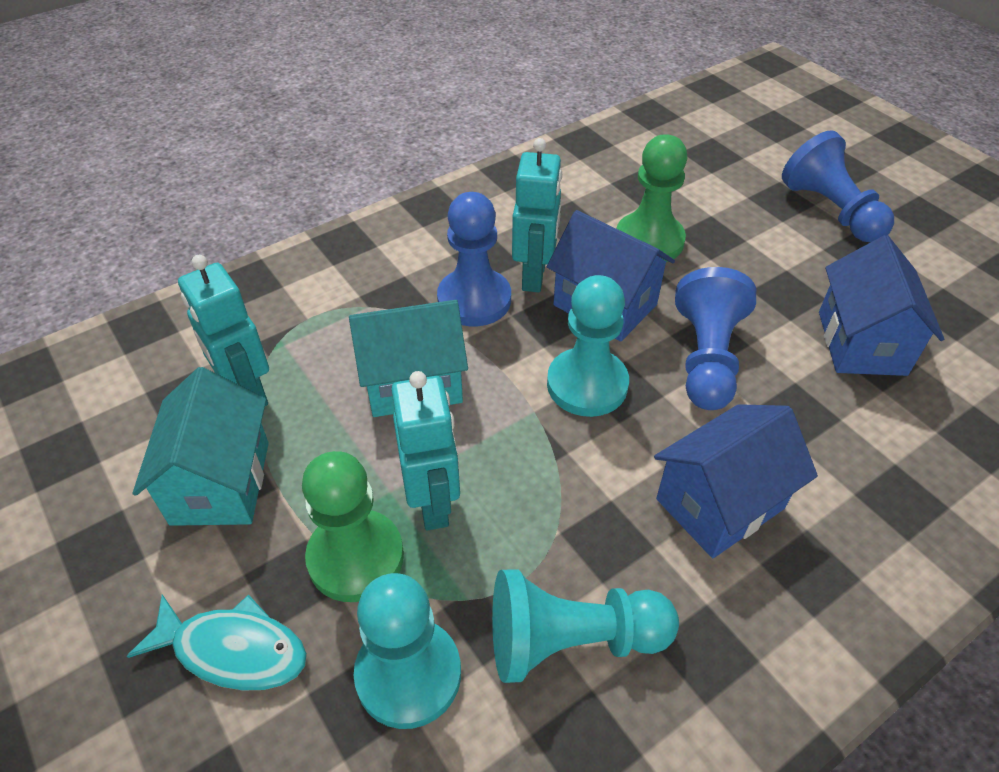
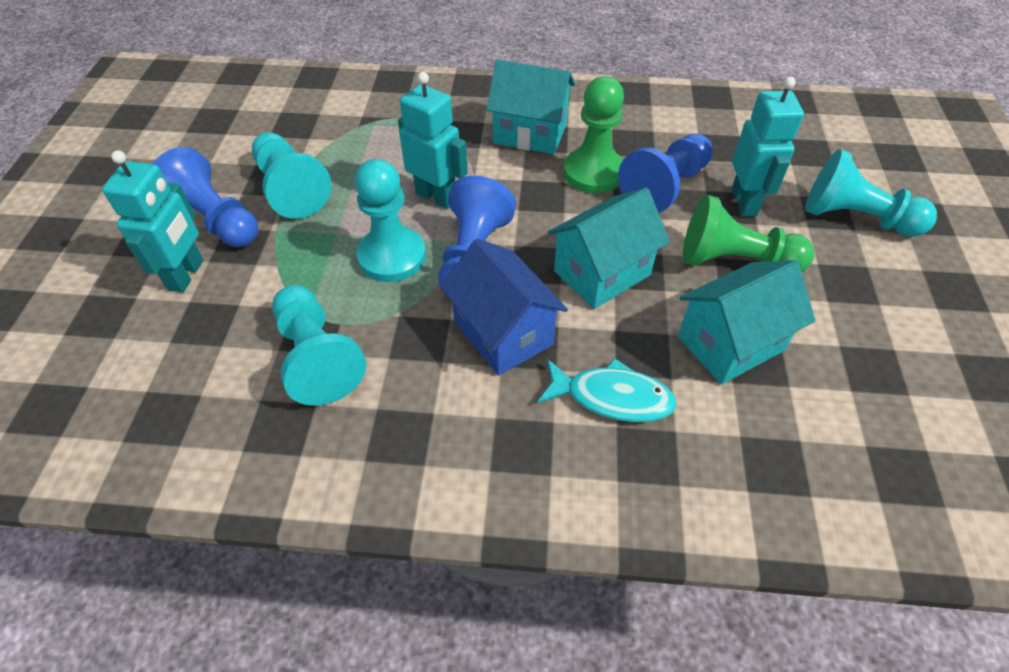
blue house: 3 -> 1
turquoise house: 2 -> 3
turquoise pawn: 3 -> 4

